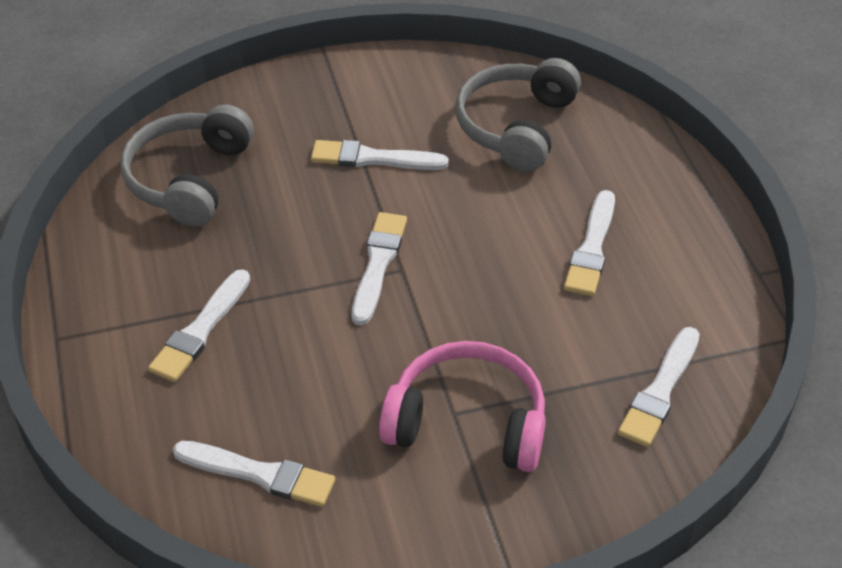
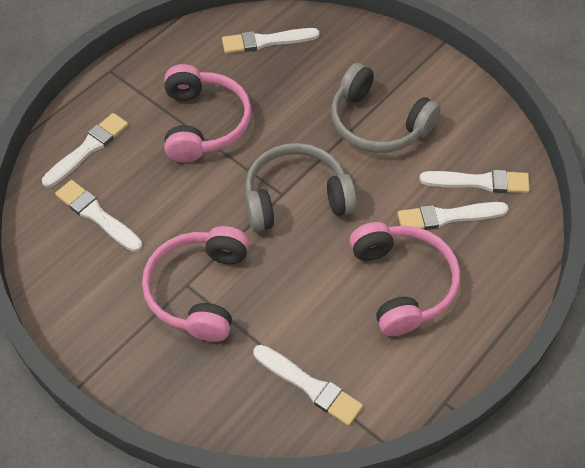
pink headphones: 1 -> 3

